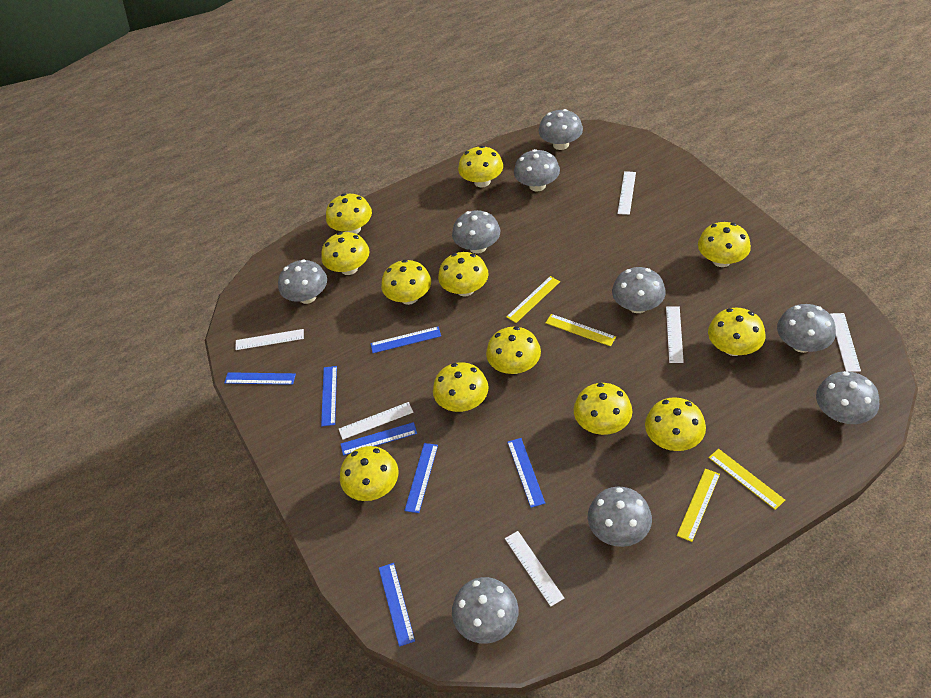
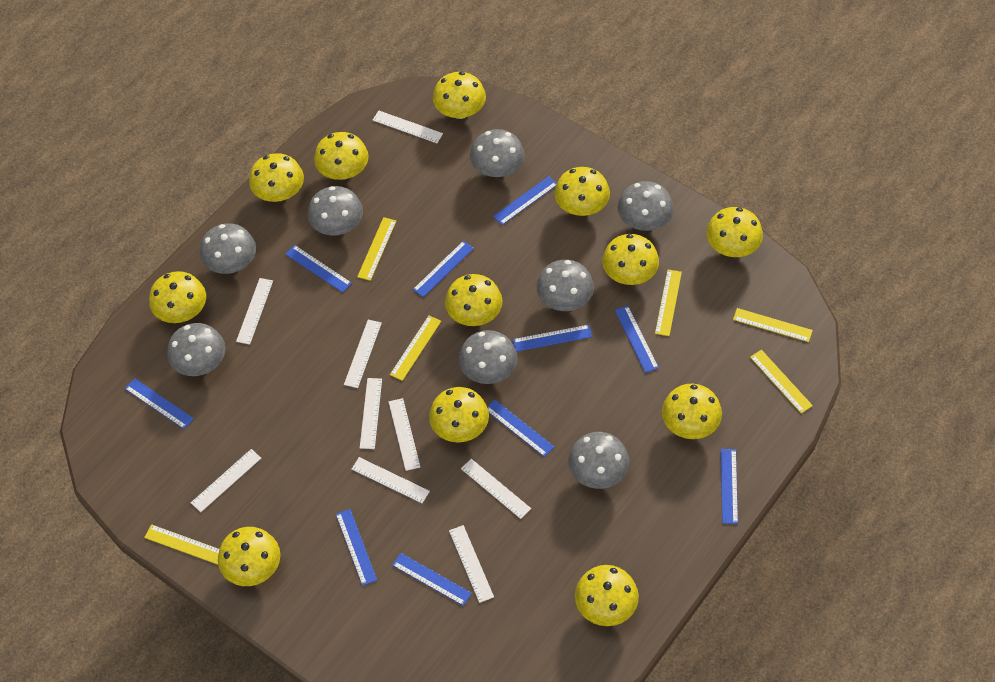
blue ruler: 7 -> 10
grey mushroom: 9 -> 8
white ruler: 6 -> 9
yellow ruler: 4 -> 6

